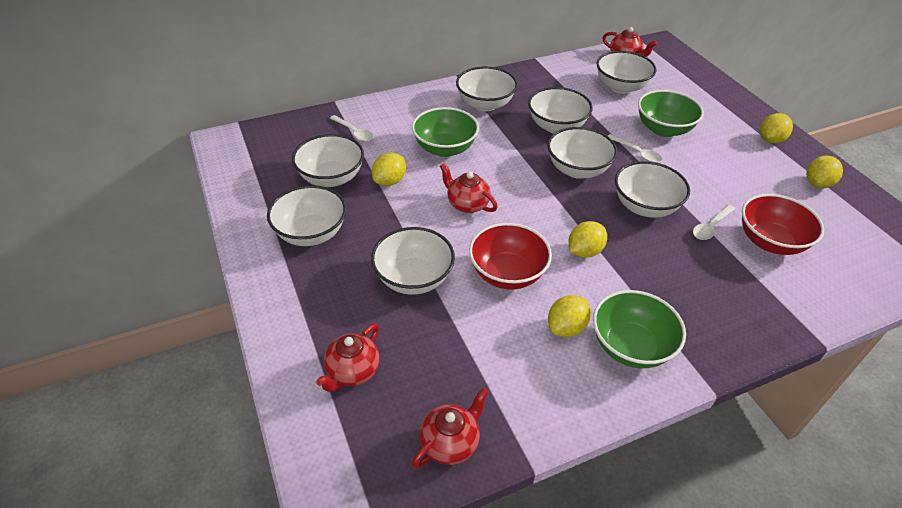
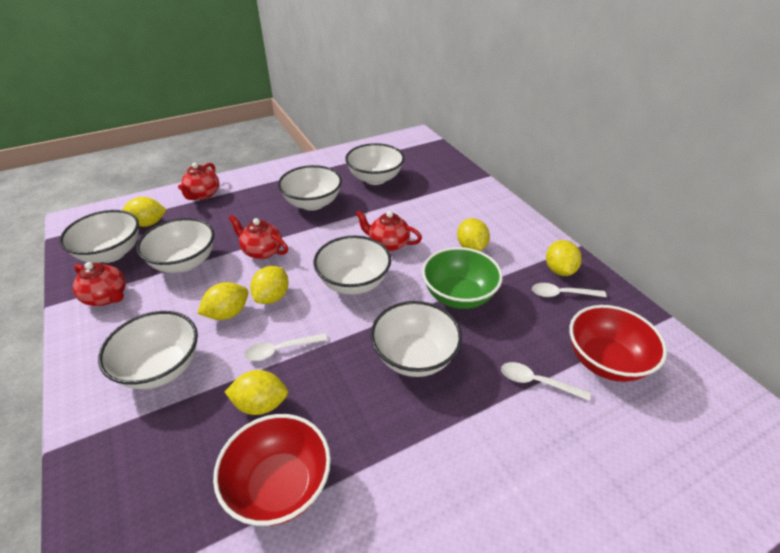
green bowl: 3 -> 1
white bowl: 8 -> 7
yellow lemon: 5 -> 6

